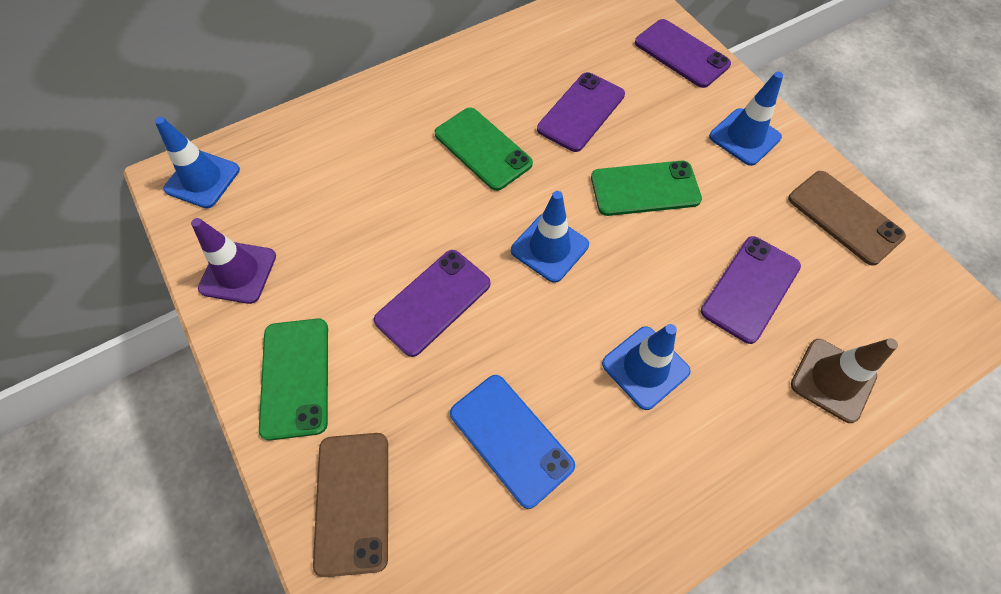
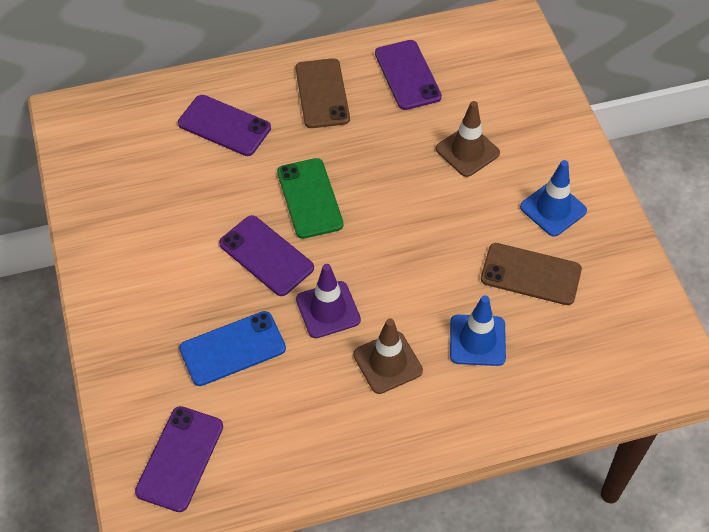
blue traffic cone: 4 -> 2
brown traffic cone: 1 -> 2
green phone: 3 -> 1

